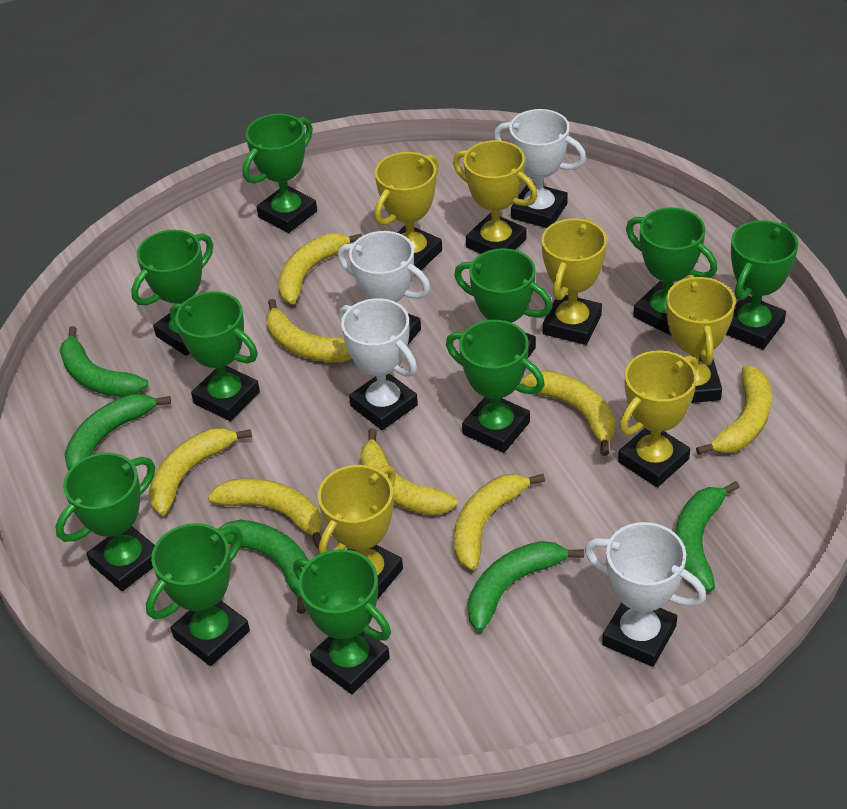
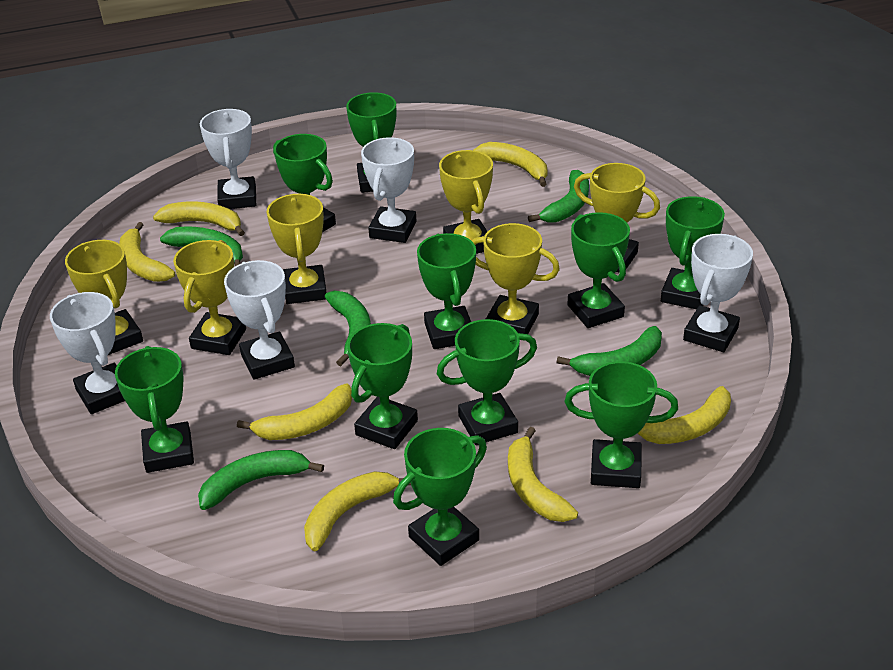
white trophy: 4 -> 5
yellow banana: 8 -> 7

